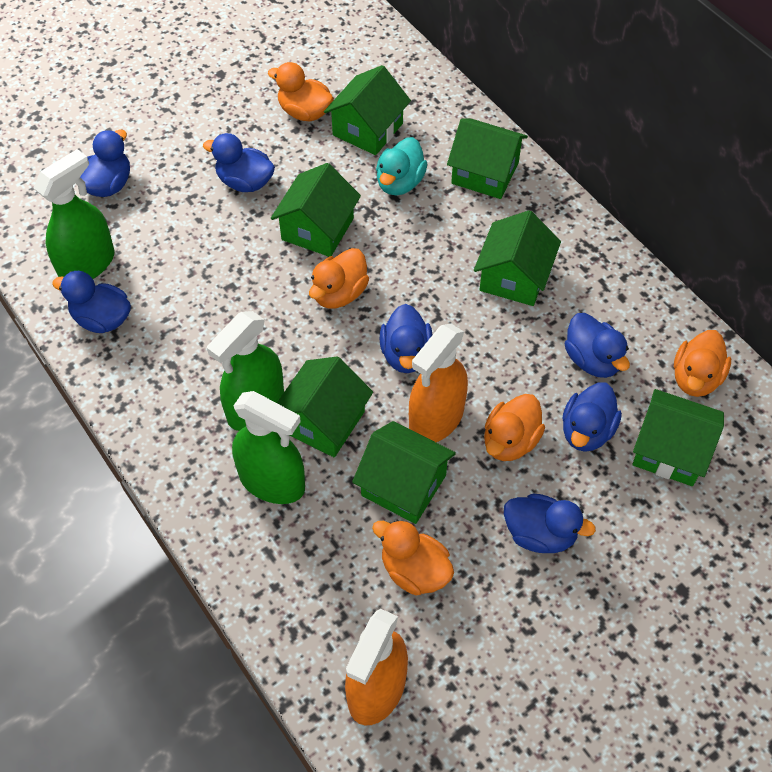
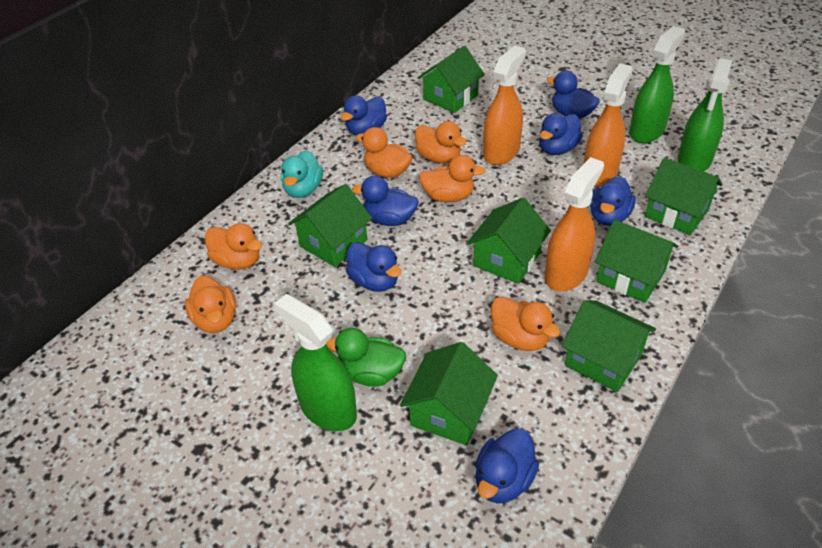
green duck: 0 -> 1
orange duck: 5 -> 6
orange spray bottle: 2 -> 3

